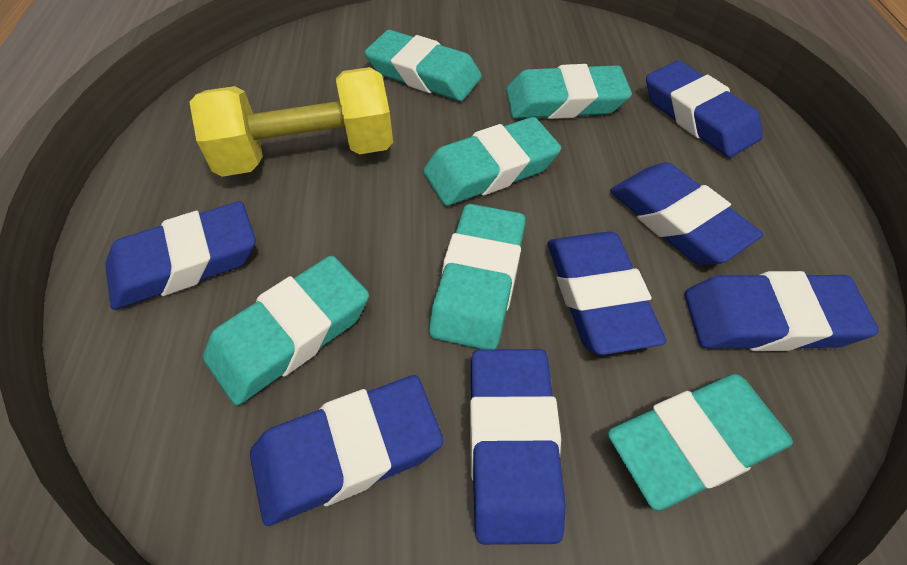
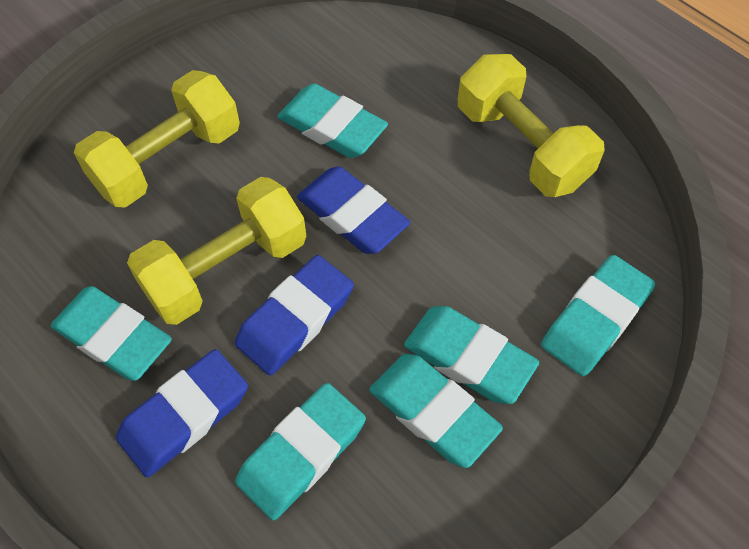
blue eraser: 7 -> 3
yellow dumbbell: 1 -> 3

